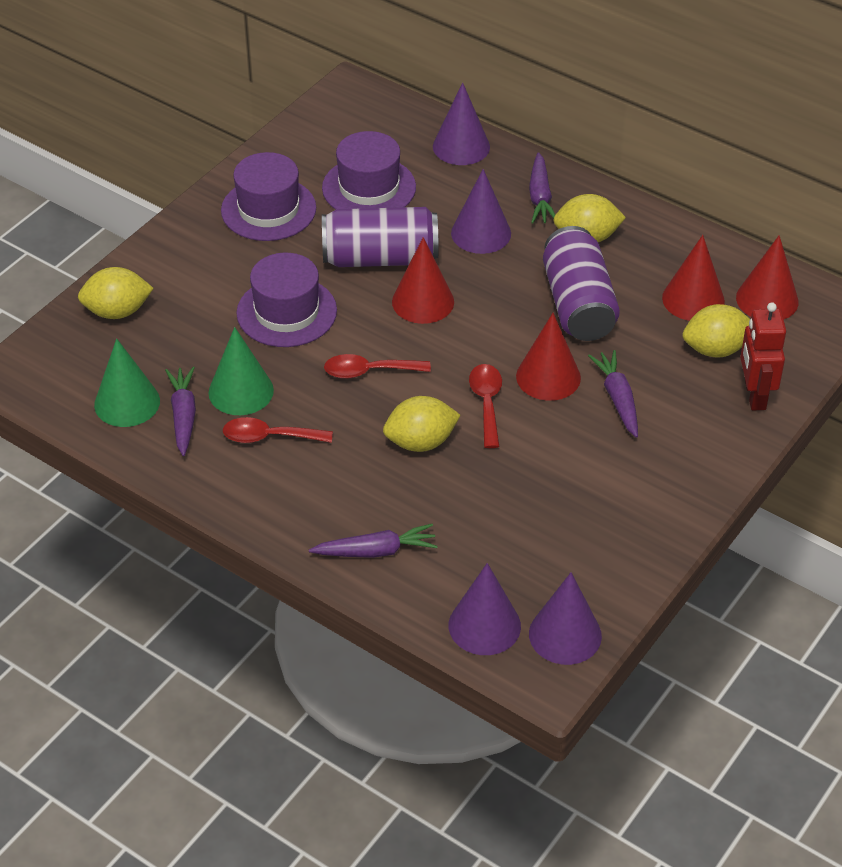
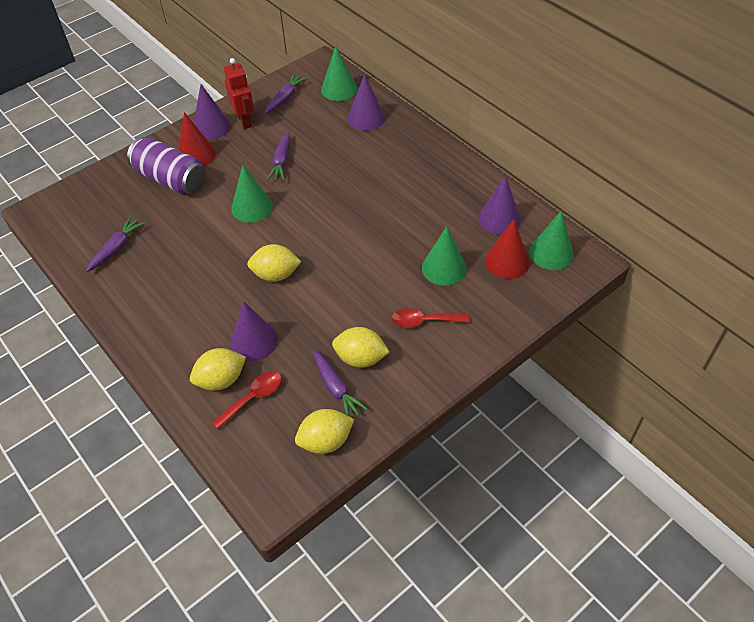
green cone: 2 -> 4
purple can: 2 -> 1
purple hat: 3 -> 0
red cone: 4 -> 2
red spoon: 3 -> 2

